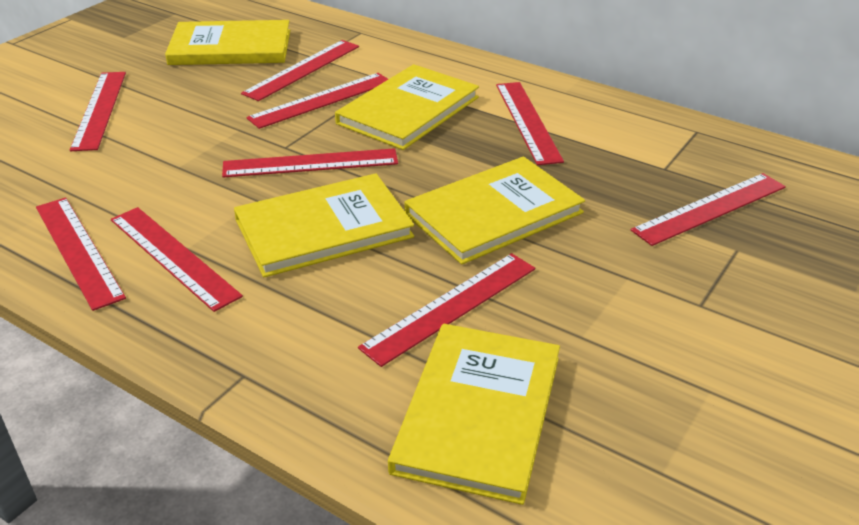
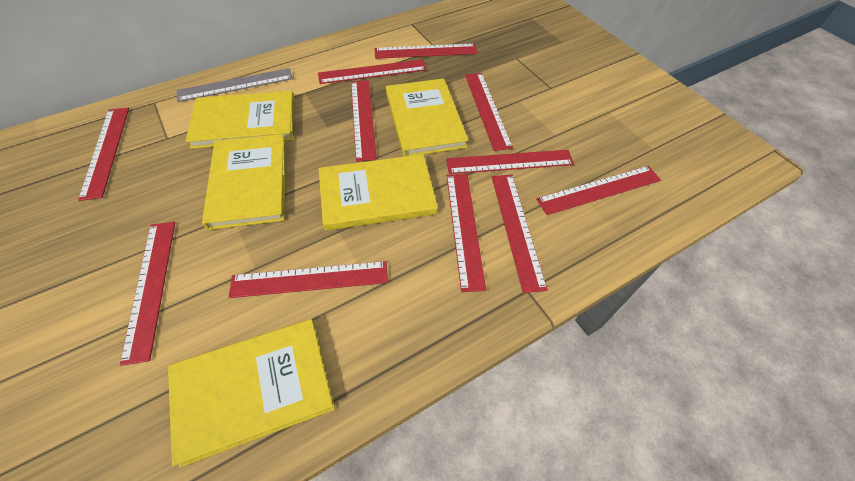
grey ruler: 0 -> 1
red ruler: 9 -> 11

